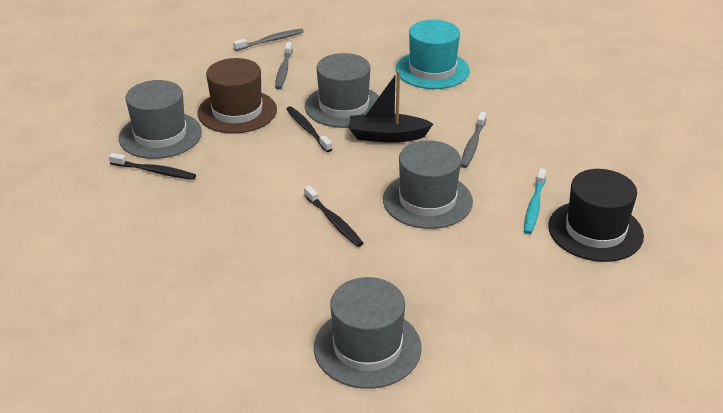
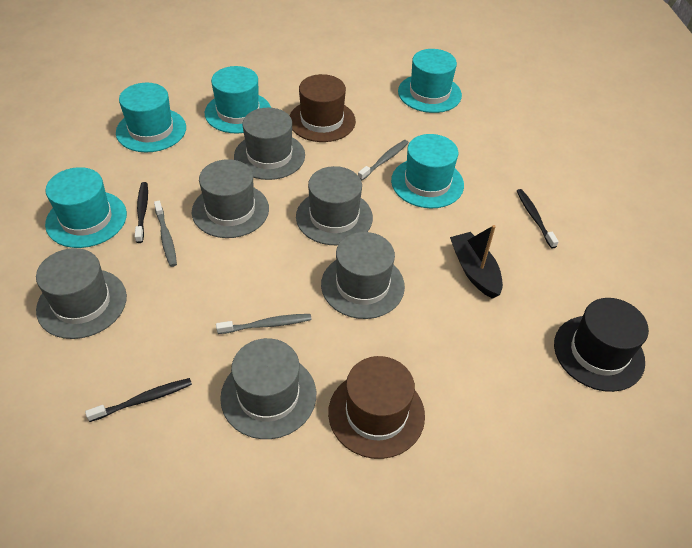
brown hat: 1 -> 2
grey hat: 4 -> 6
turquoise hat: 1 -> 5
turquoise toothbrush: 1 -> 0

